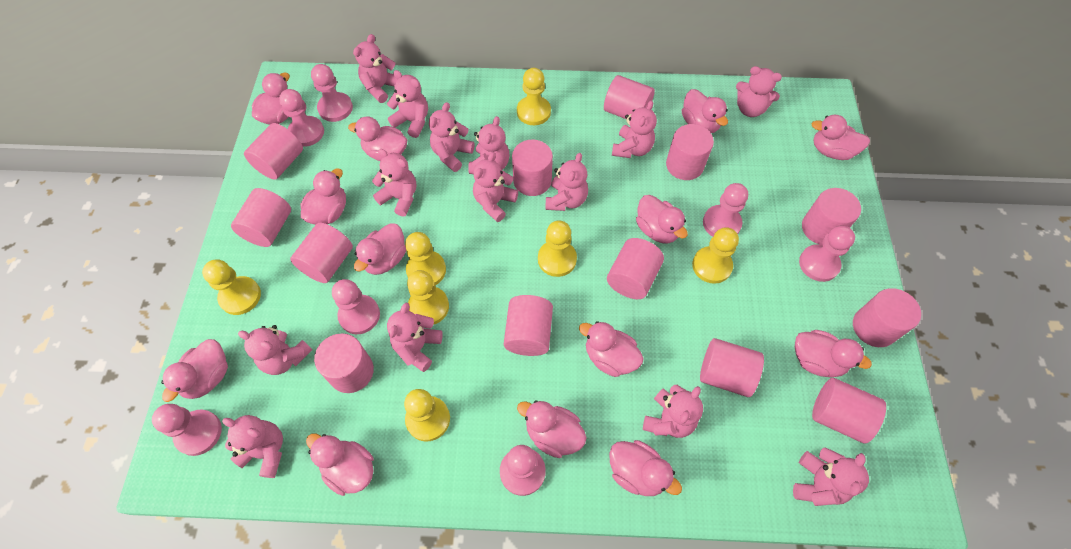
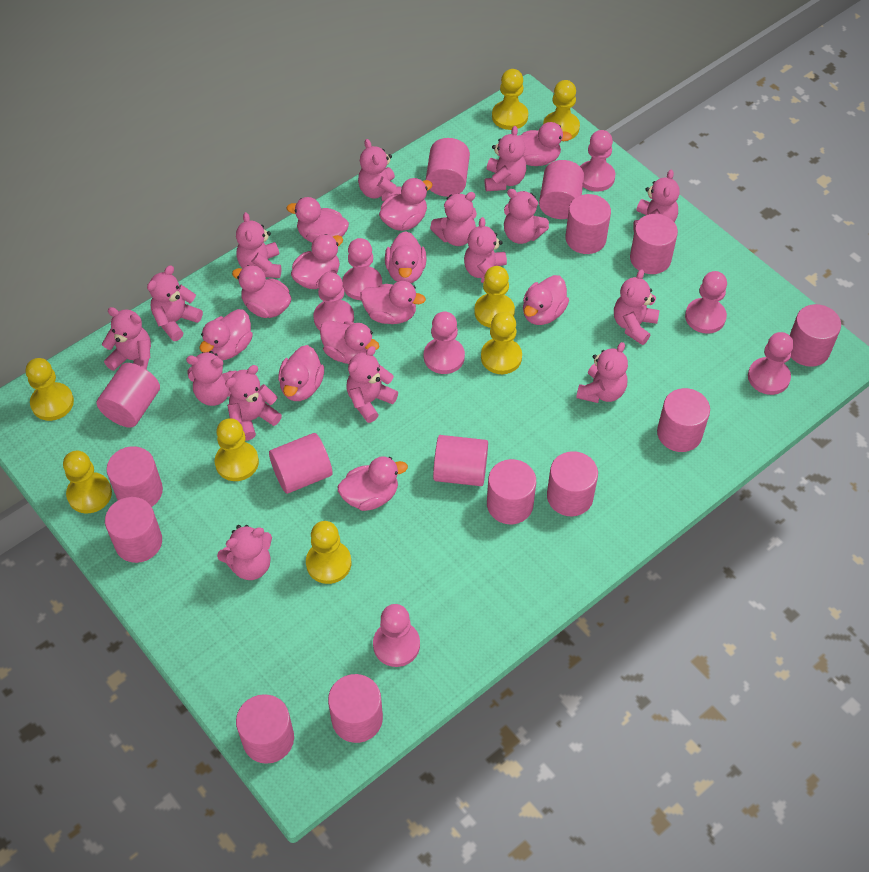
pink cylinder: 13 -> 15
pink duck: 13 -> 12
pink teddy bear: 14 -> 15
yellow pawn: 7 -> 8

